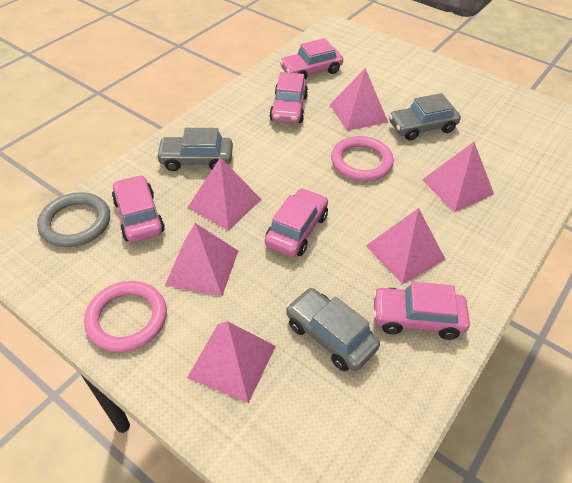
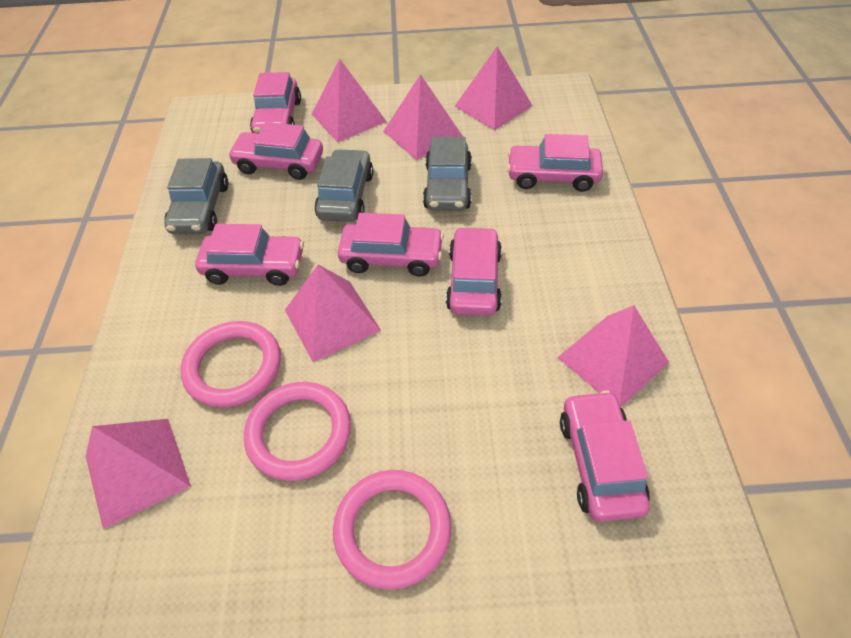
grey ring: 1 -> 0
pink car: 5 -> 7
pink ring: 2 -> 3

